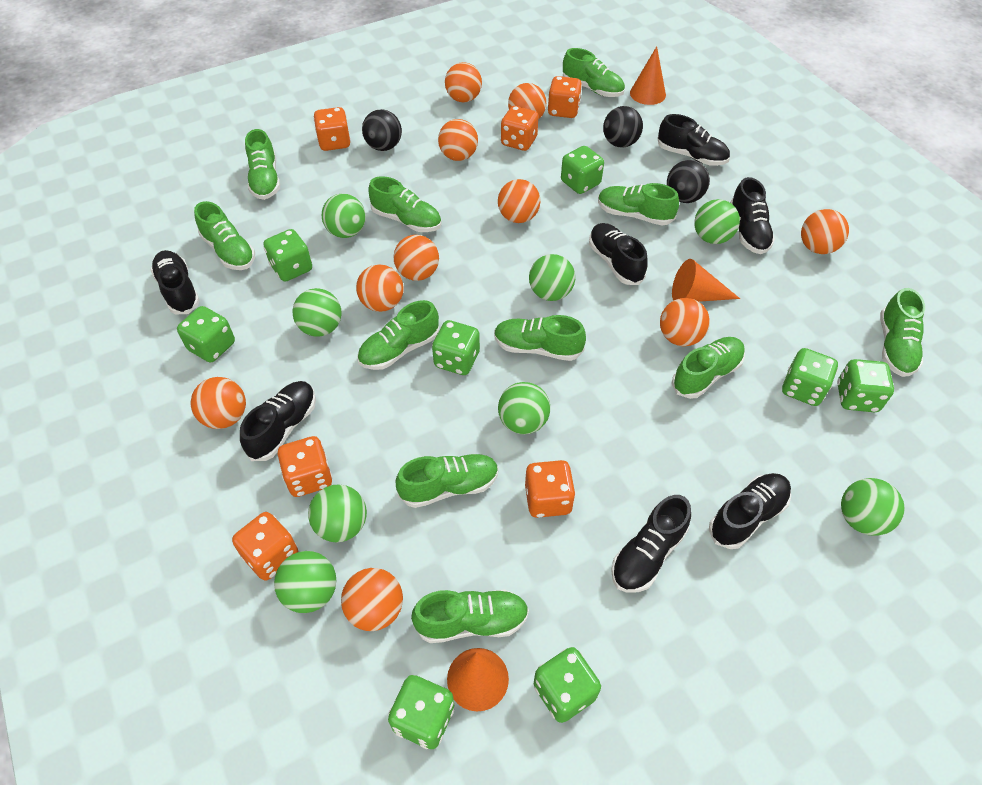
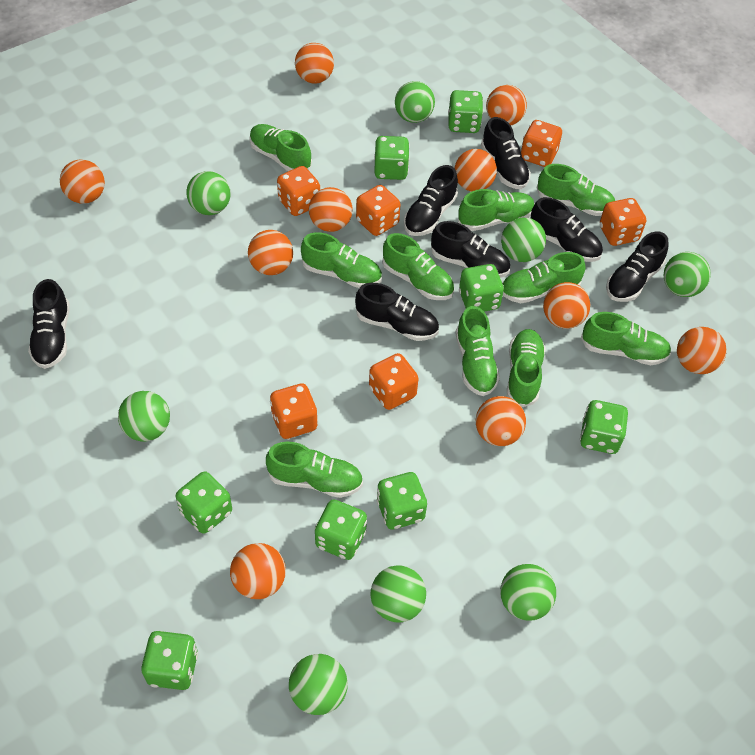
black ball: 3 -> 0
green shoe: 11 -> 10
orange cone: 3 -> 0

